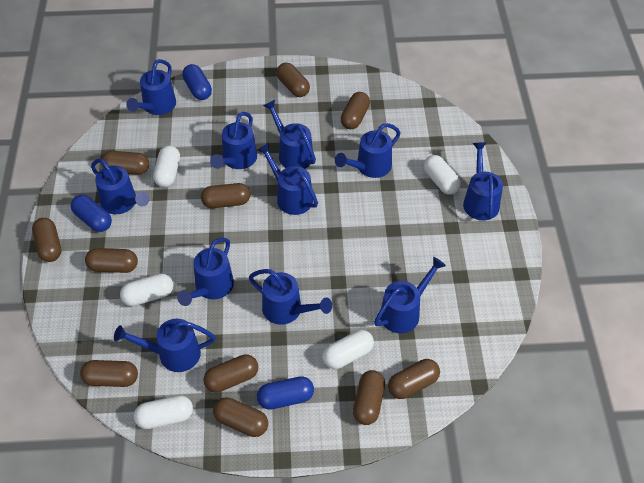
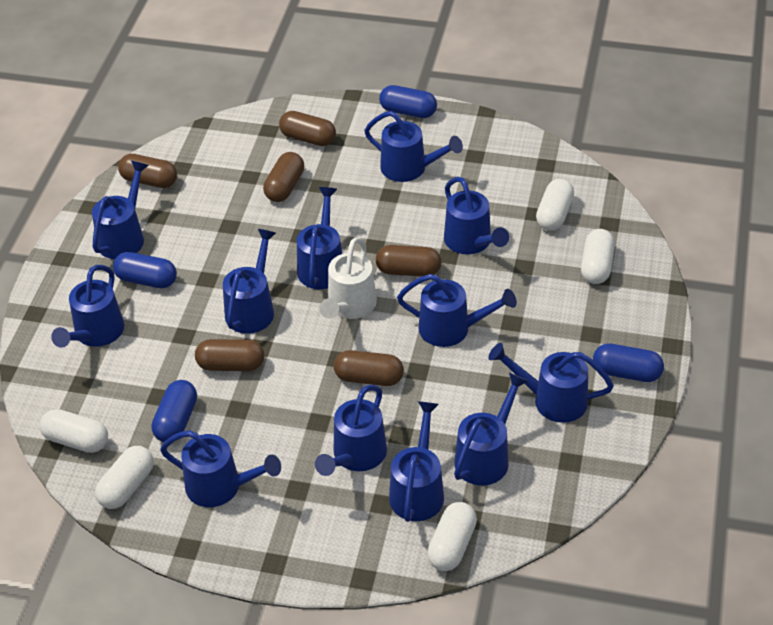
blue capsule: 3 -> 4
blue watering can: 11 -> 12
brown capsule: 11 -> 6
white watering can: 0 -> 1

